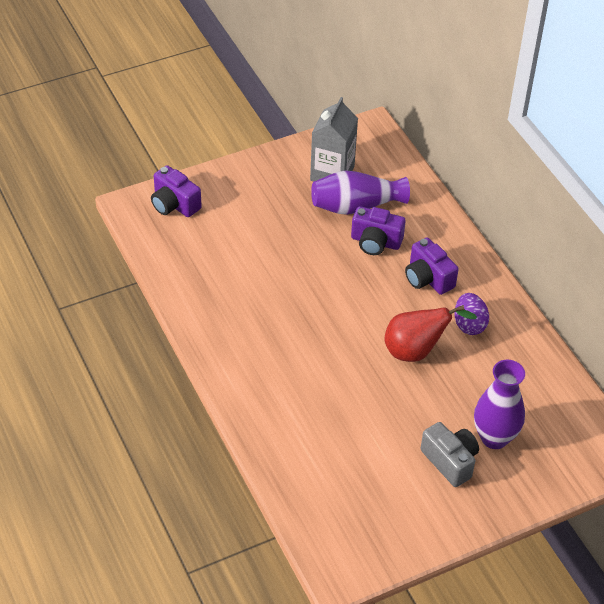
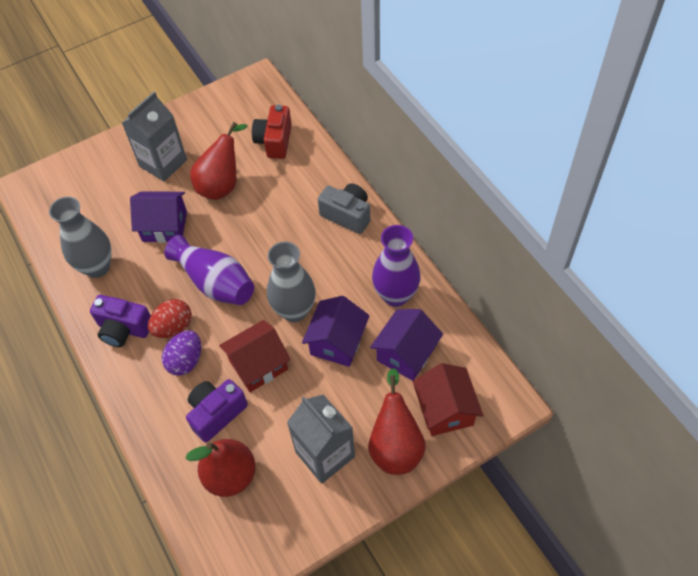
grey carton: 1 -> 2
grey vase: 0 -> 2
purple camera: 3 -> 2
purple house: 0 -> 3
red camera: 0 -> 1
red egg: 0 -> 1
red house: 0 -> 2
red pear: 1 -> 3

